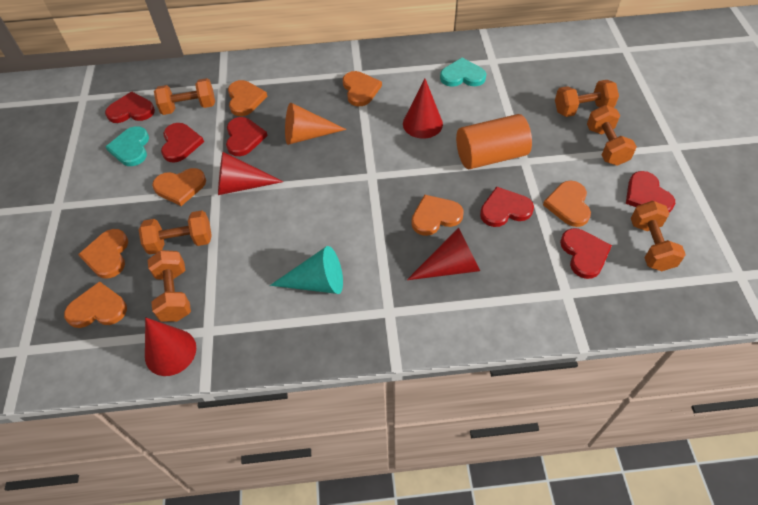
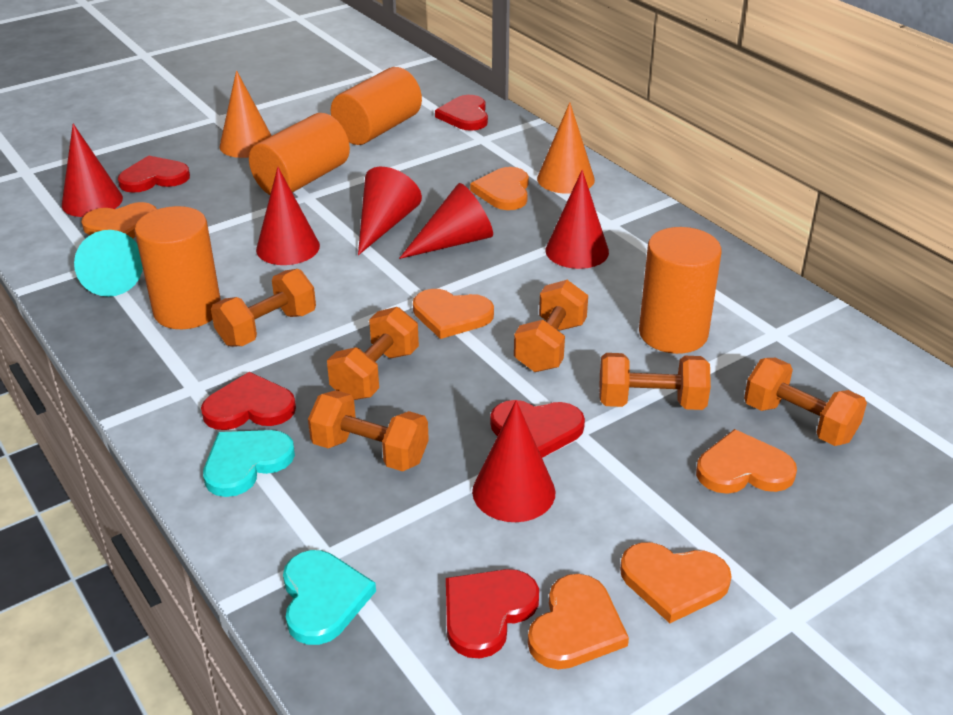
orange cone: 1 -> 2
orange cylinder: 1 -> 4
orange heart: 7 -> 6
red cone: 4 -> 6
red heart: 6 -> 5

